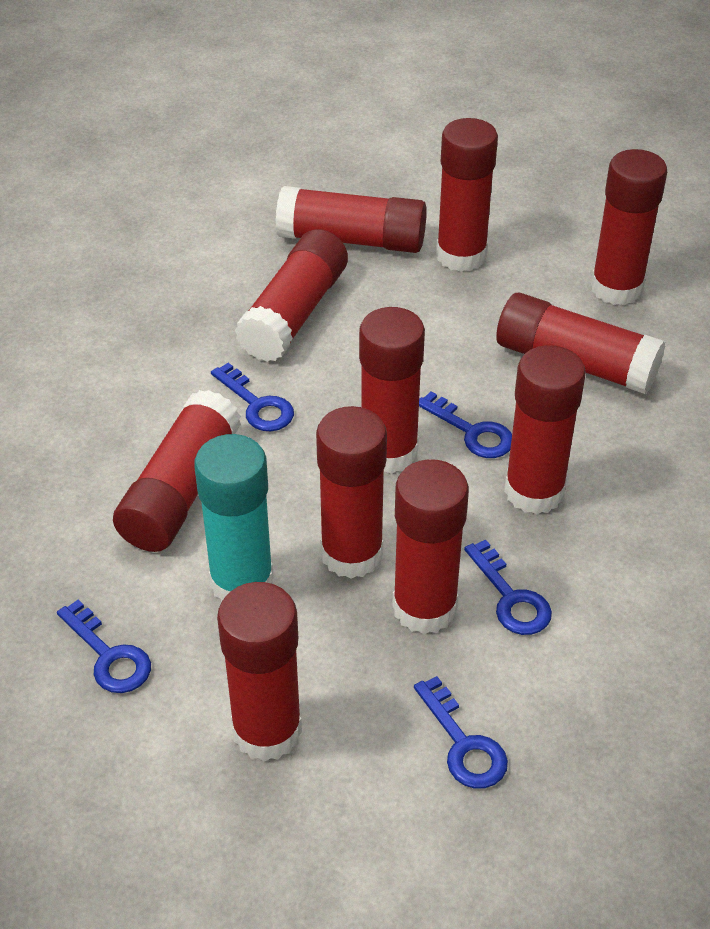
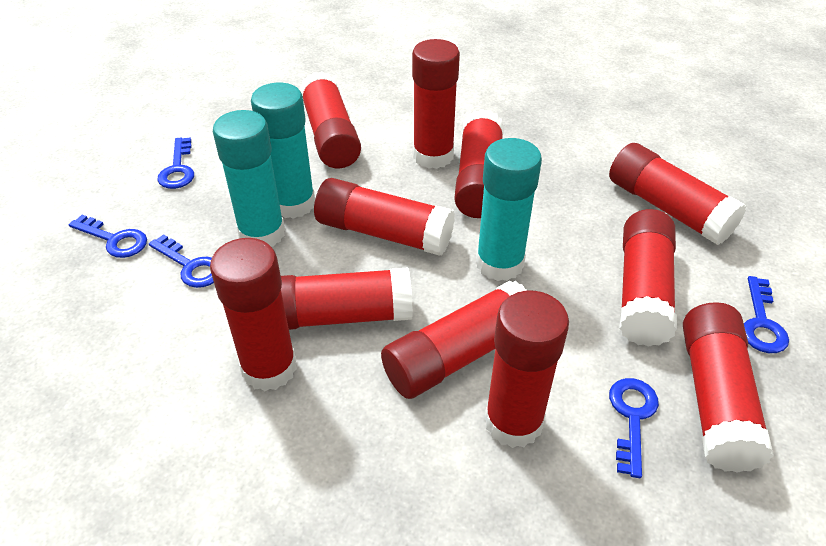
turquoise glue stick: 1 -> 3

